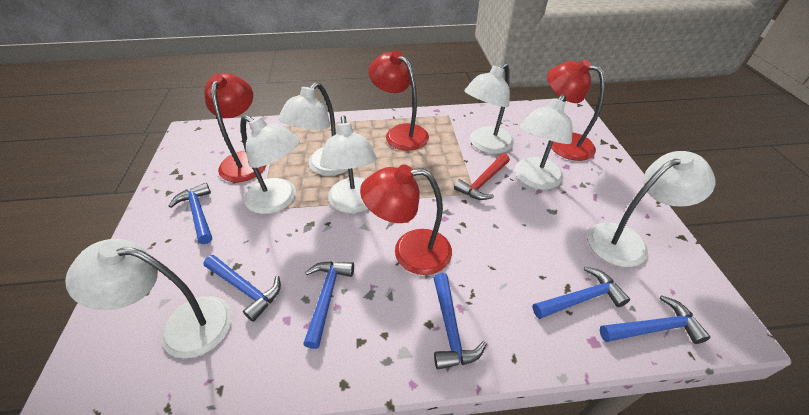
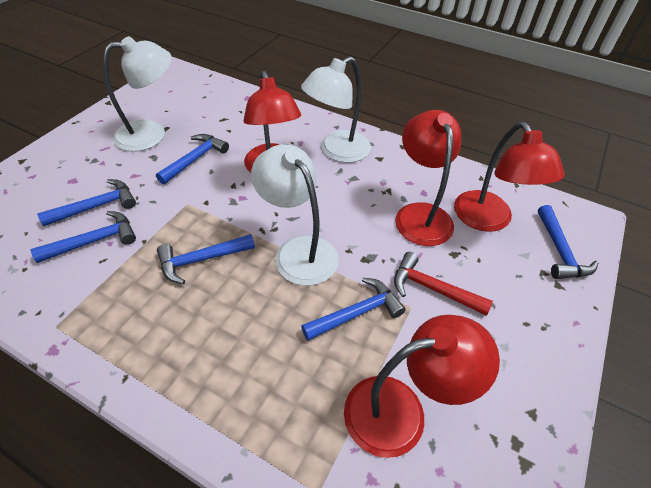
white lamp: 7 -> 3

